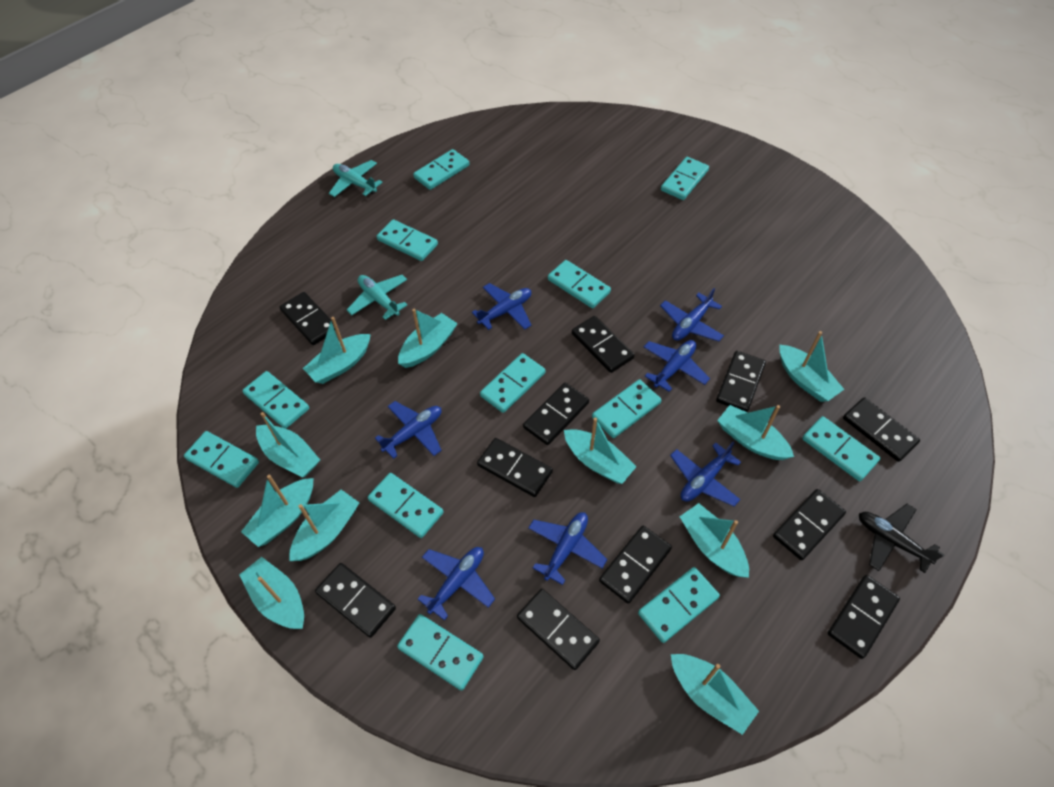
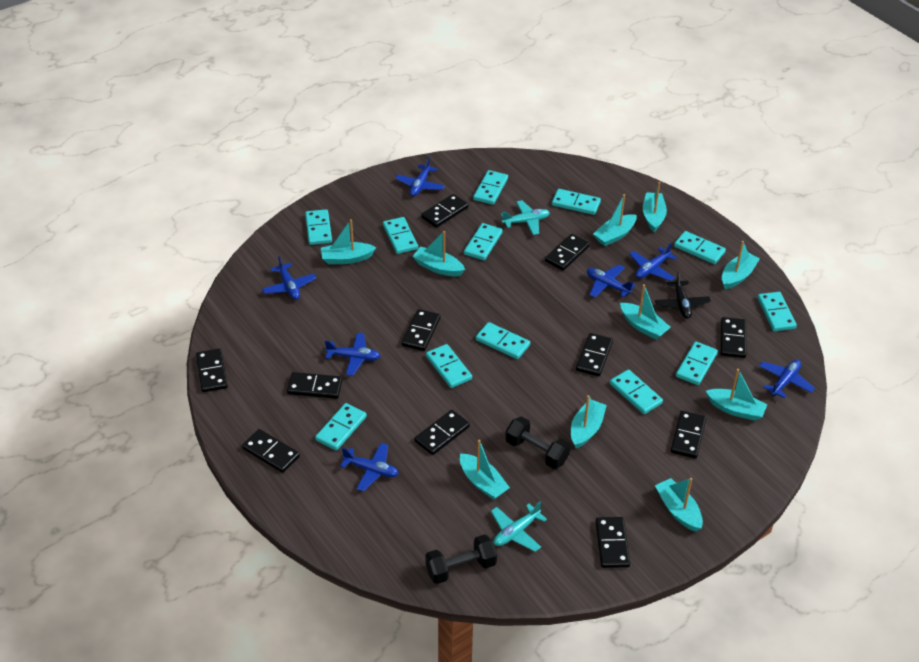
black dumbbell: 0 -> 2
turquoise boat: 11 -> 10

